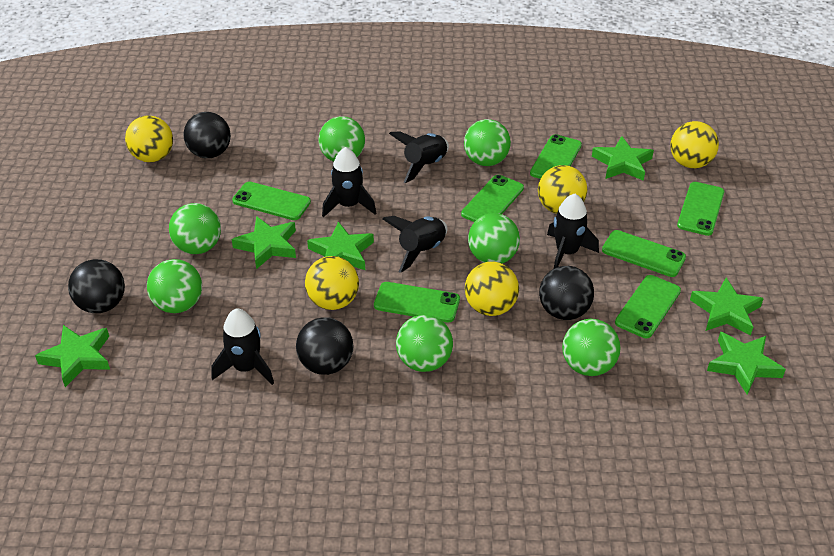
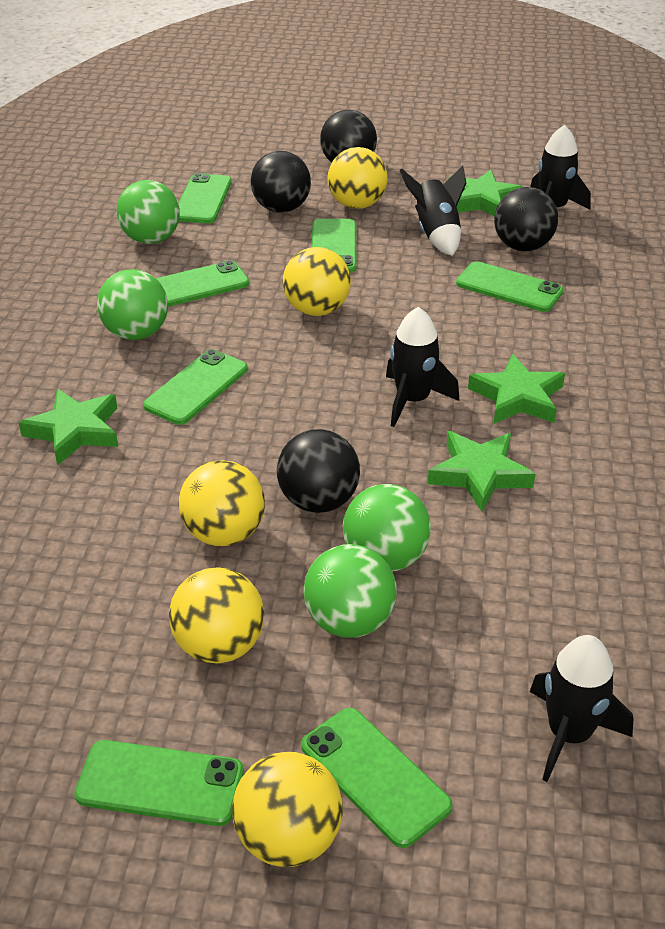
black rocket: 5 -> 4
green ball: 7 -> 4
green star: 6 -> 4

